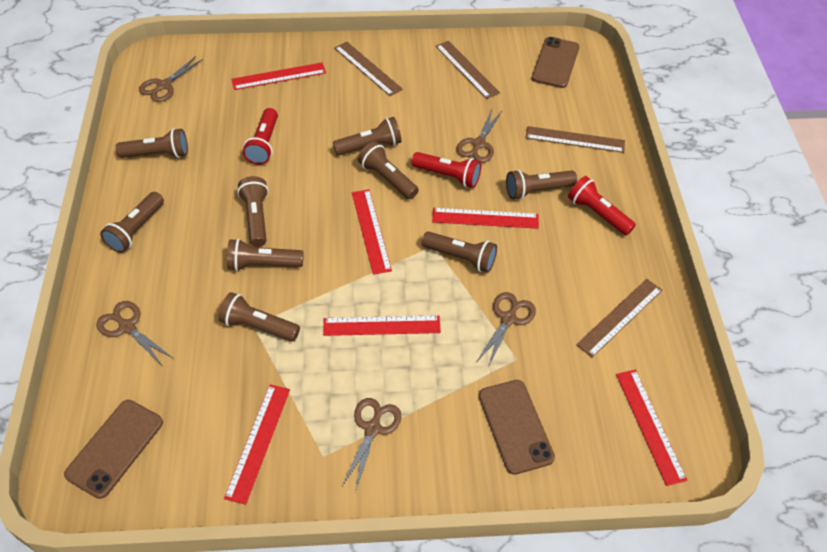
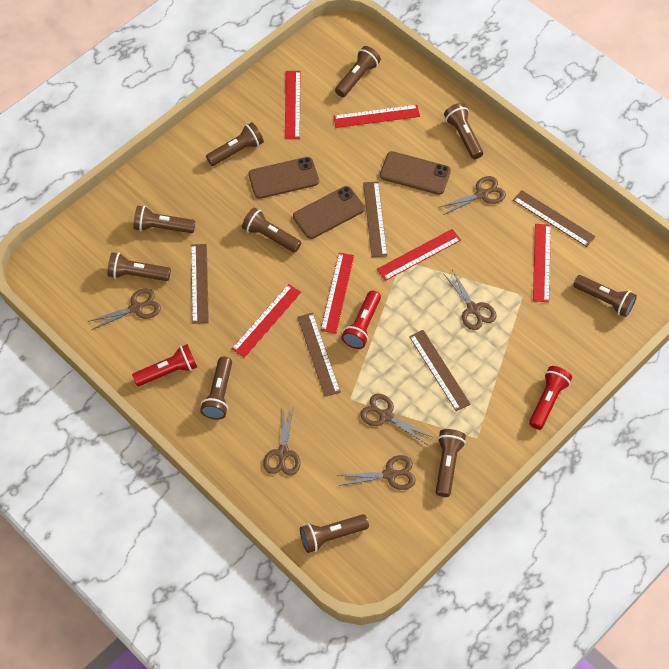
brown flashlight: 9 -> 10
brown ruler: 4 -> 5
brown scissors: 5 -> 6

